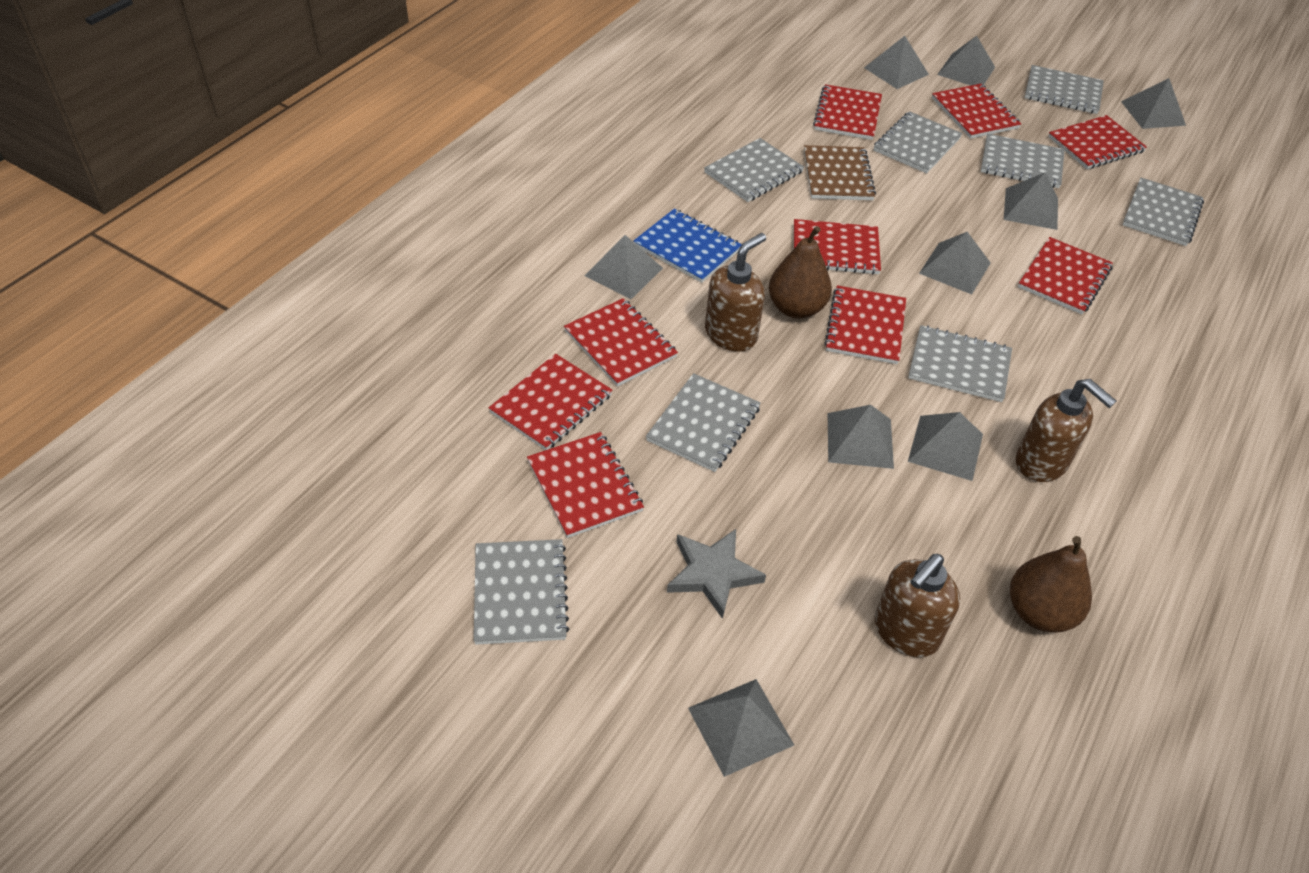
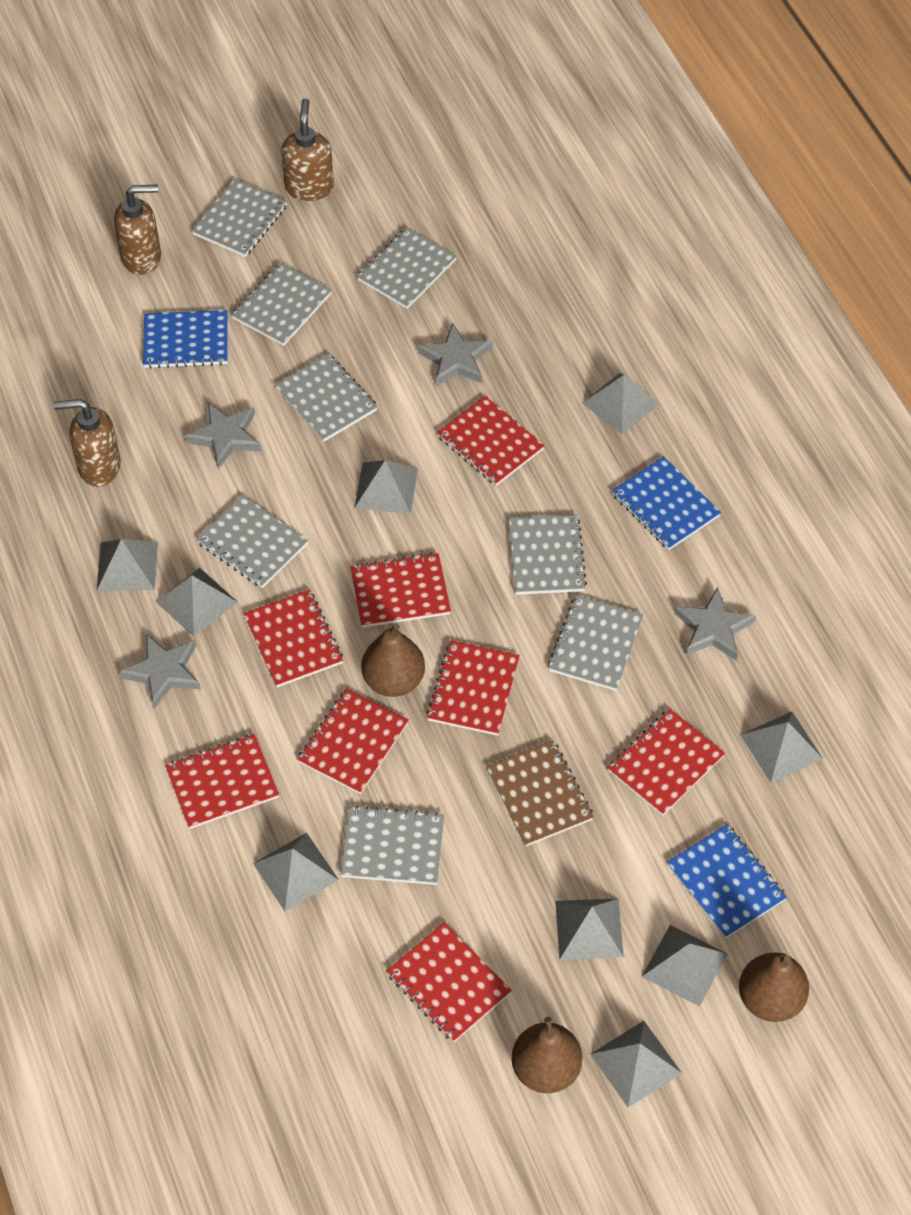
blue notebook: 1 -> 3
brown pear: 2 -> 3
grey star: 1 -> 4
red notebook: 9 -> 8

